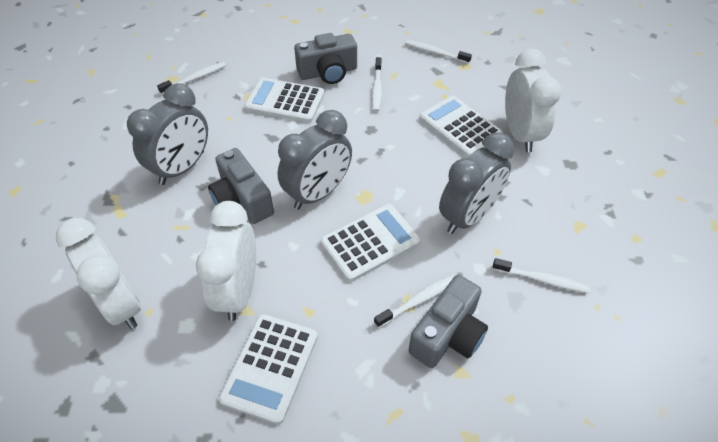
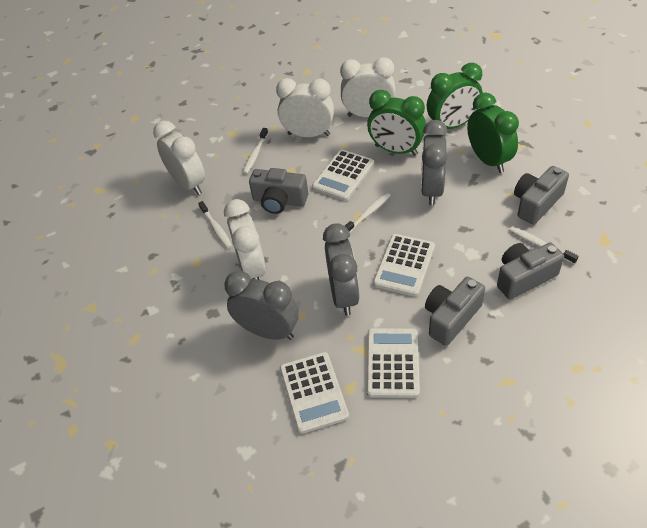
green clock: 0 -> 3
grey camera: 3 -> 4
white clock: 3 -> 4
white toothbrush: 5 -> 4

